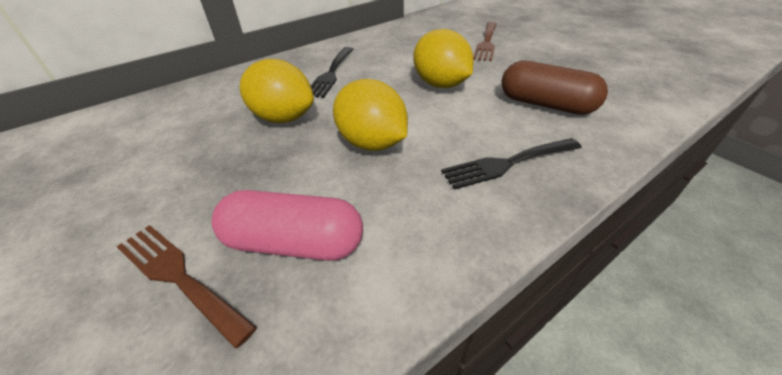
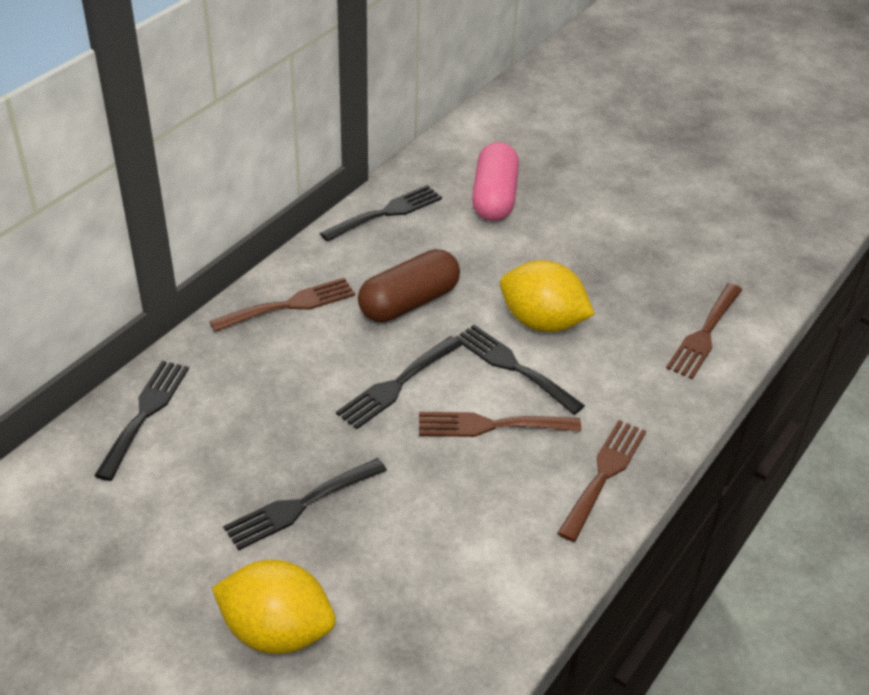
black fork: 2 -> 5
brown fork: 2 -> 4
yellow lemon: 3 -> 2

